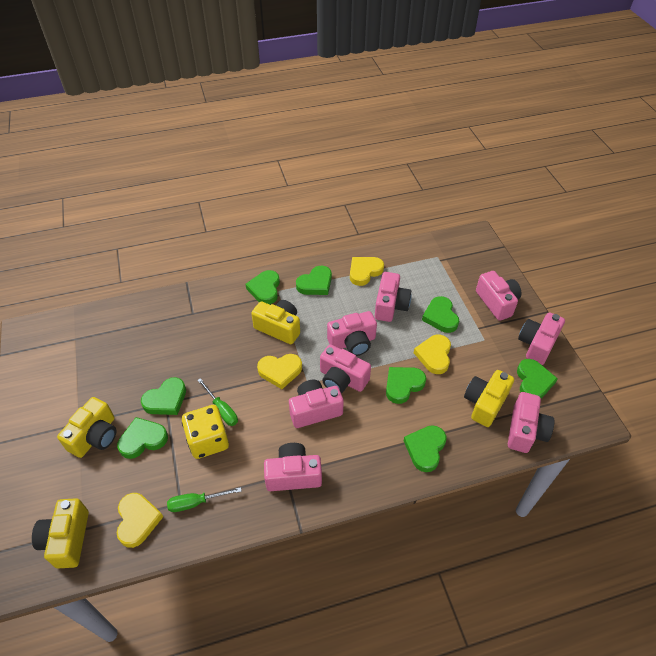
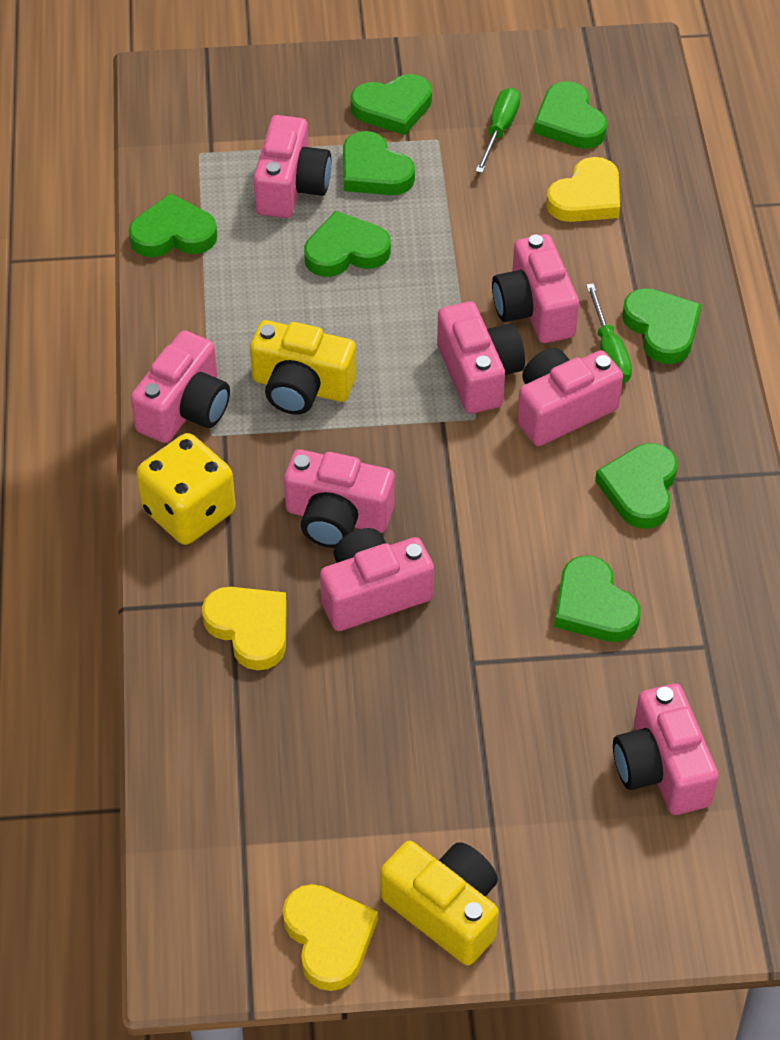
yellow camera: 4 -> 2
yellow heart: 4 -> 3

